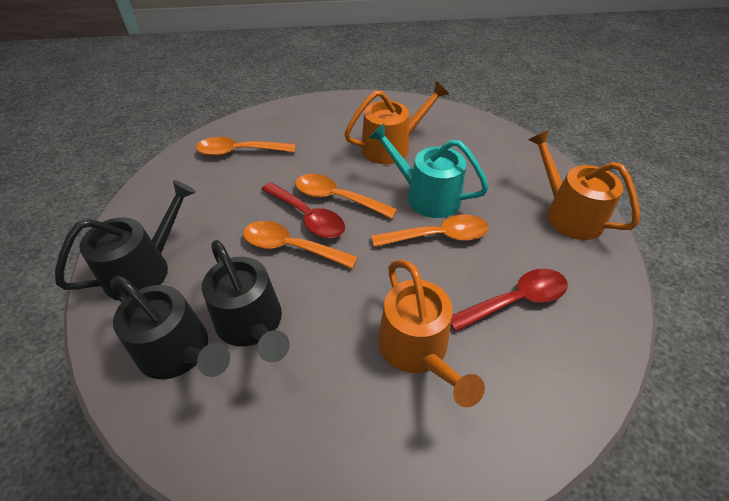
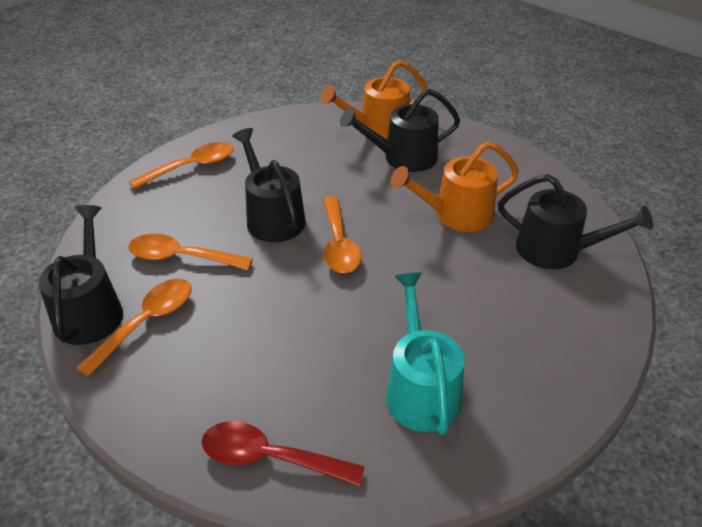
black watering can: 3 -> 4
orange watering can: 3 -> 2
red spoon: 2 -> 1

